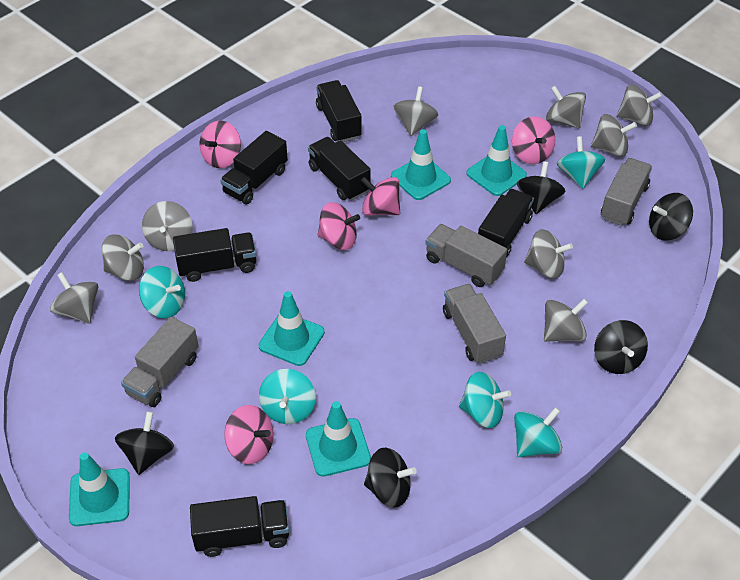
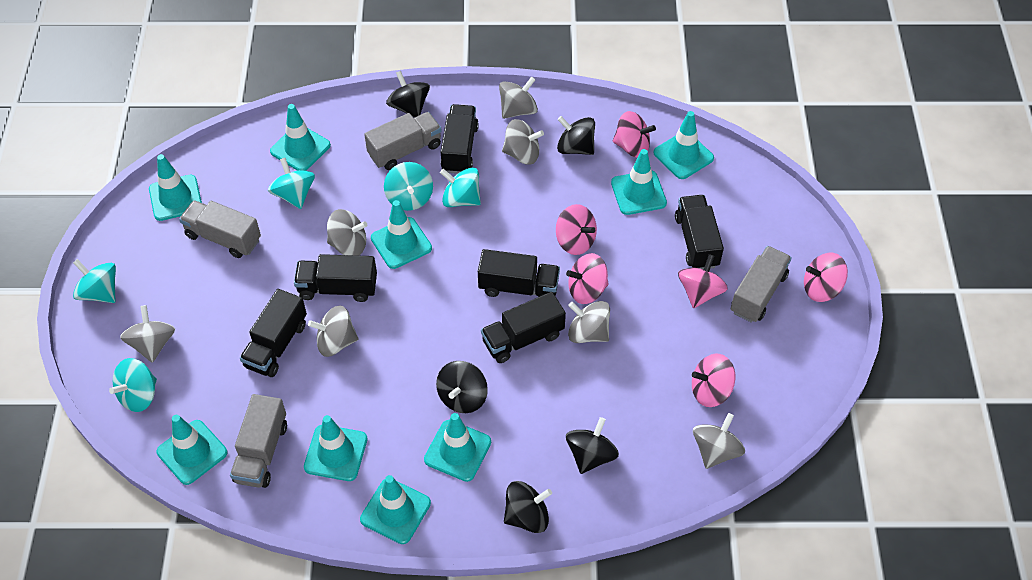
grey spinning top: 9 -> 7
pink spinning top: 5 -> 6
turquoise traffic cone: 5 -> 9

